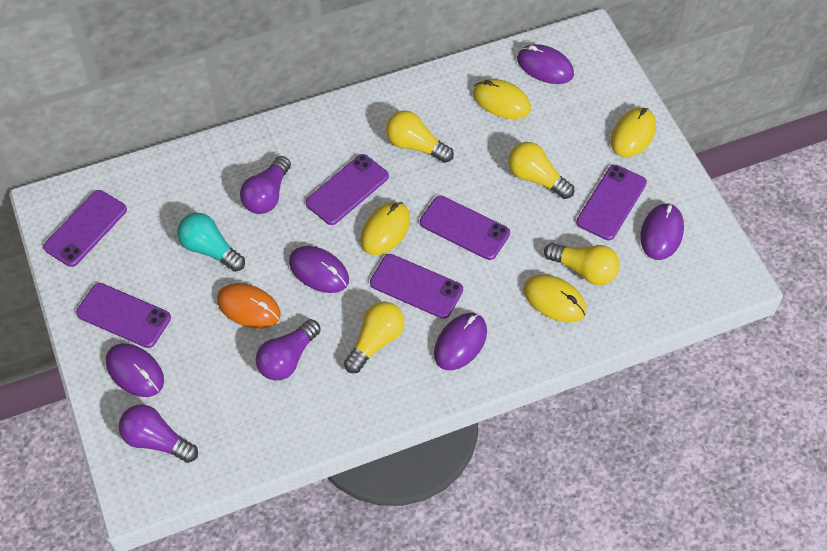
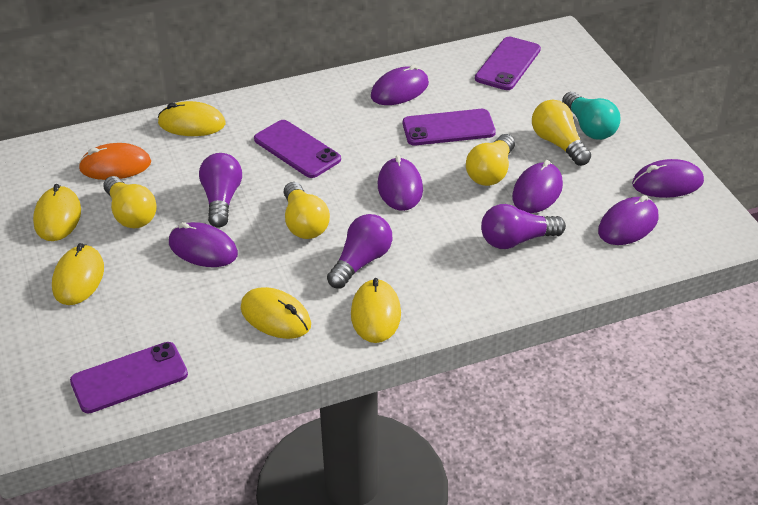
purple mouse: 5 -> 6
purple phone: 6 -> 4
yellow mouse: 4 -> 5

